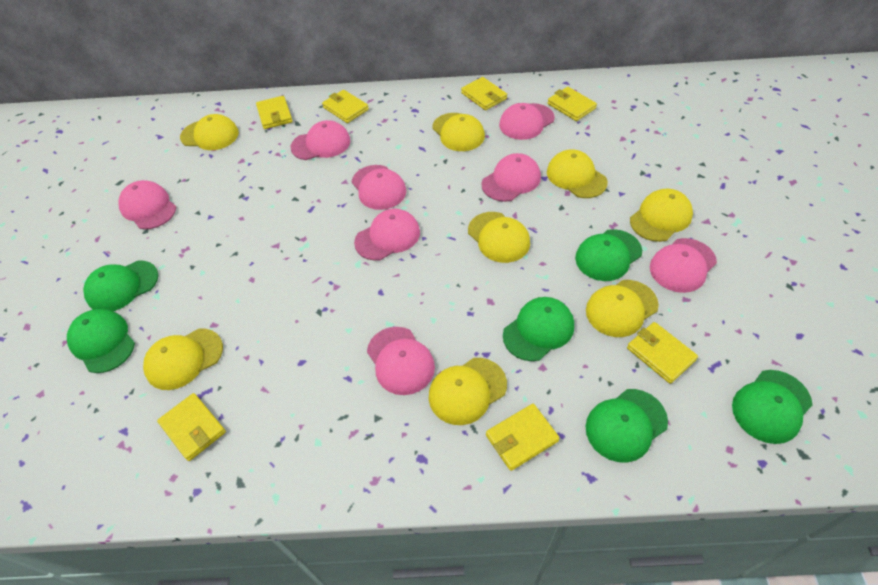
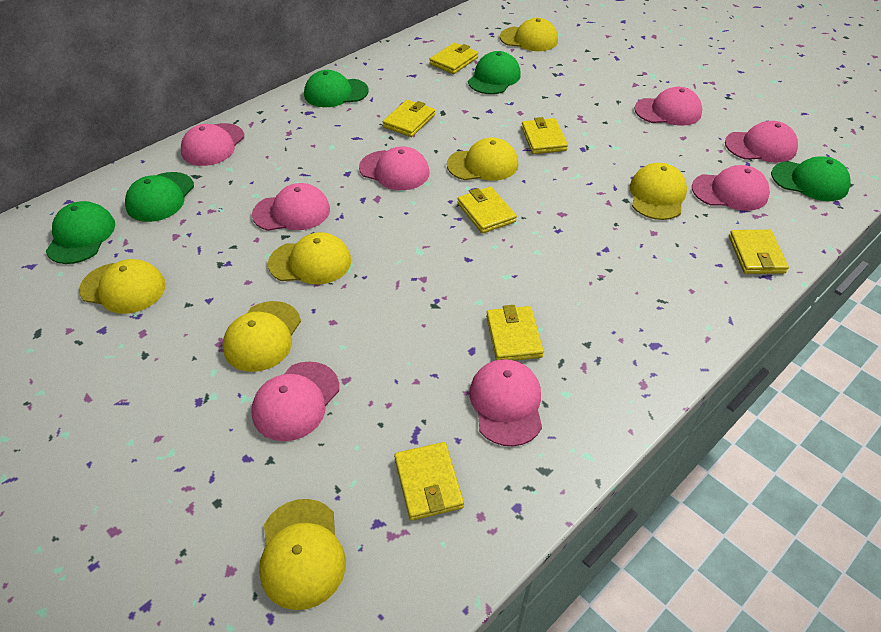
green cap: 6 -> 5
yellow cap: 8 -> 7

